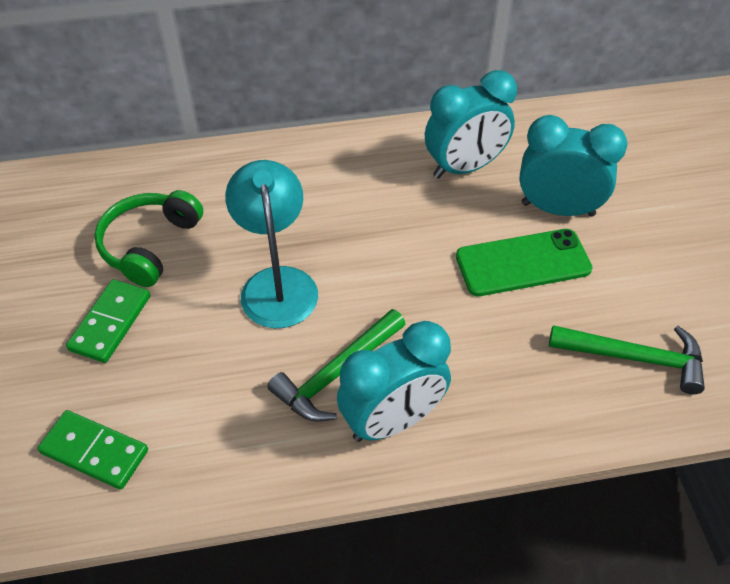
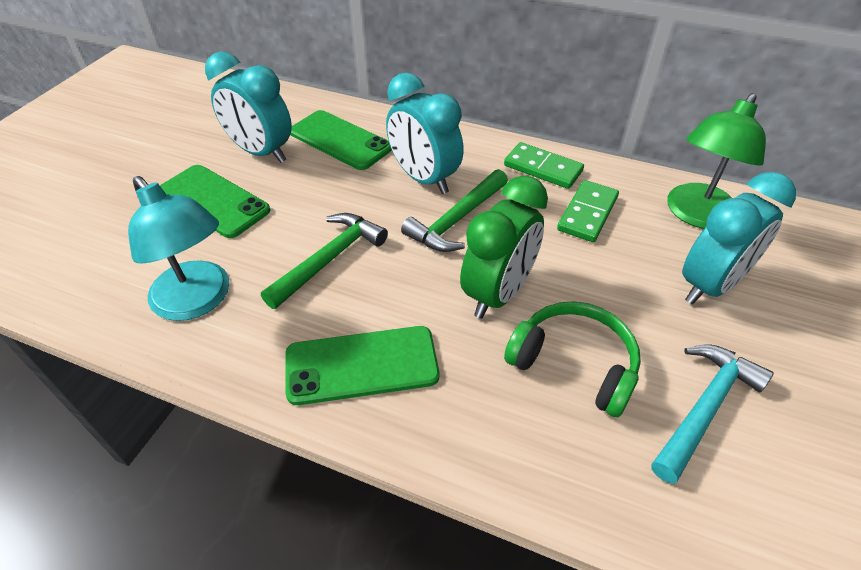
green clock: 0 -> 1
green lamp: 0 -> 1
green phone: 1 -> 3
turquoise hammer: 0 -> 1

